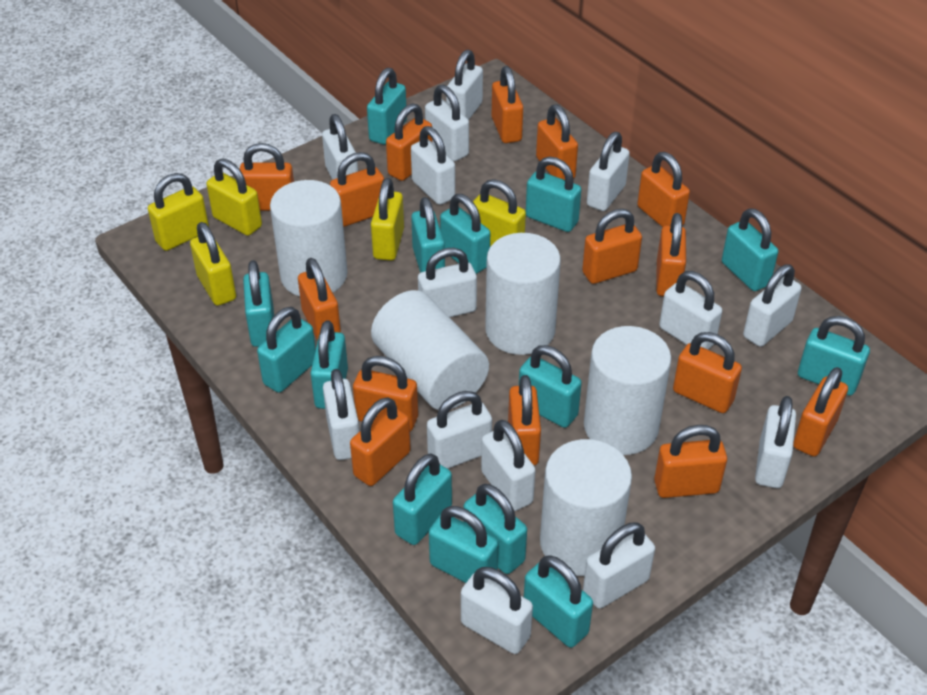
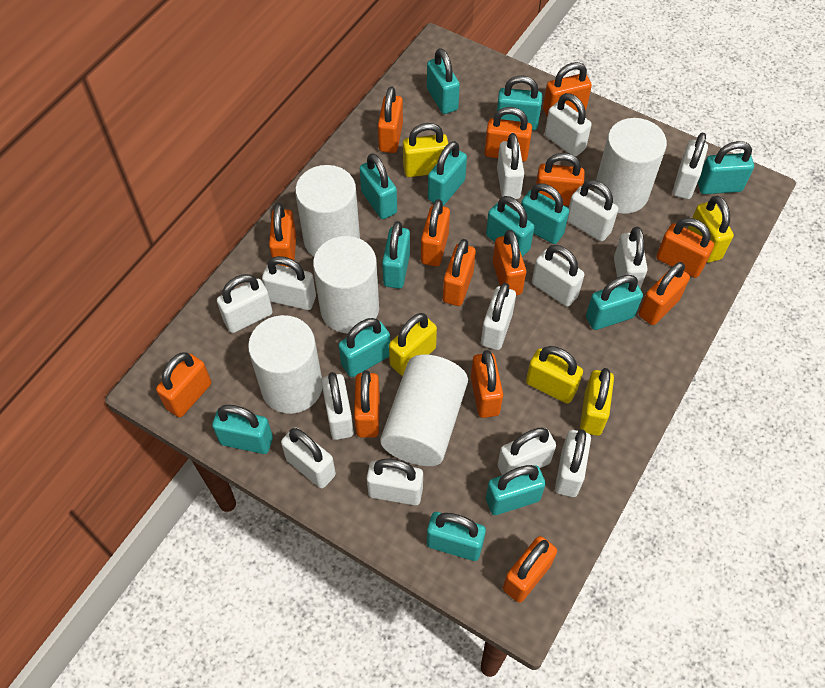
orange padlock: 15 -> 14
turquoise padlock: 14 -> 13

